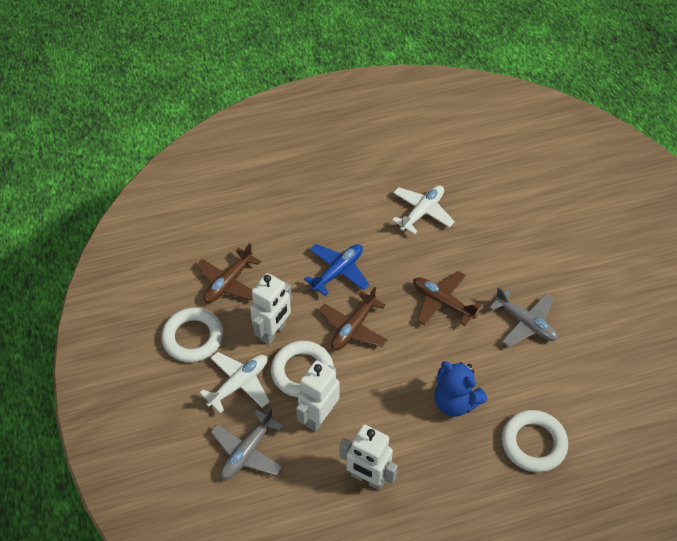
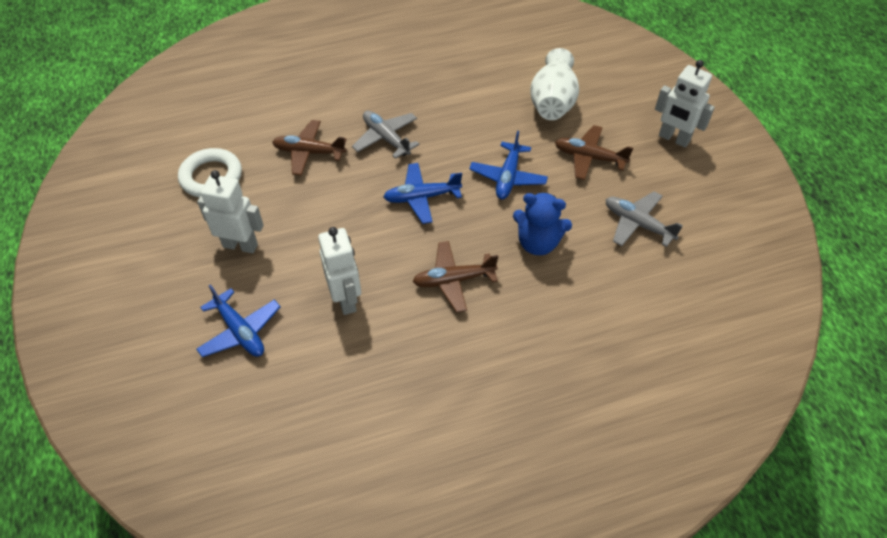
blue plane: 1 -> 3
white plane: 2 -> 0
white ring: 3 -> 1
white vase: 0 -> 1

